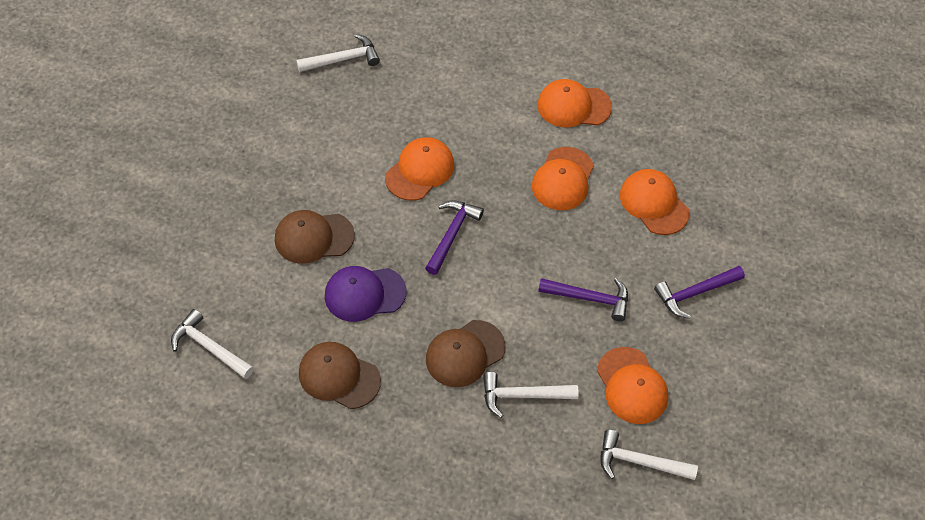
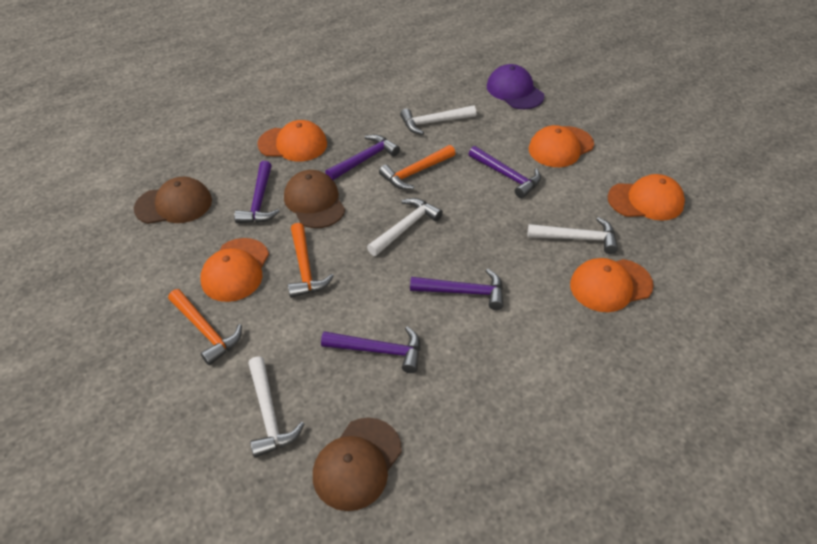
orange hammer: 0 -> 3
purple hammer: 3 -> 5

